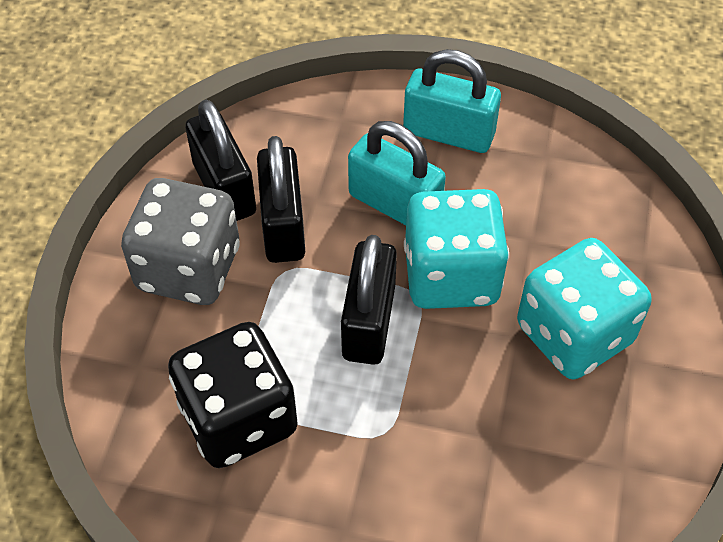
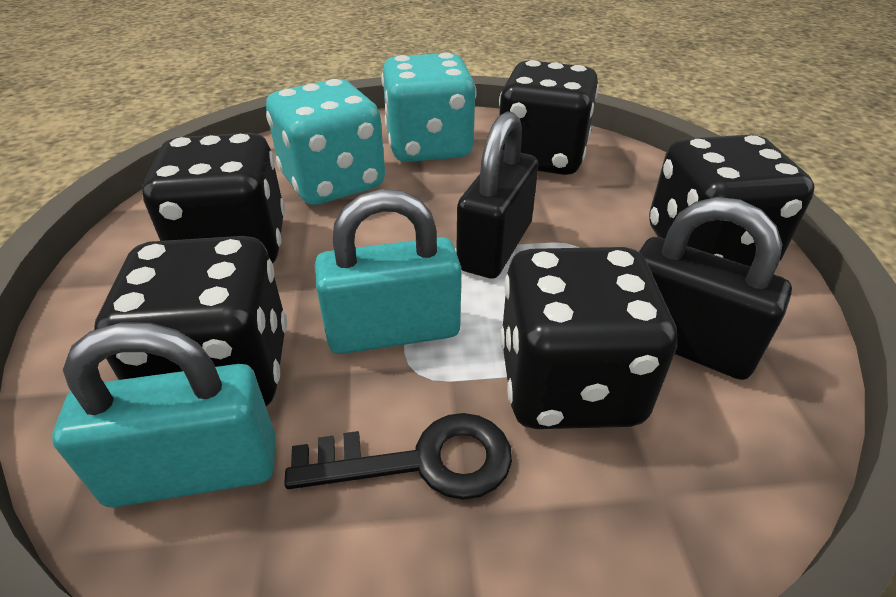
black dice: 1 -> 5
black key: 0 -> 1
black padlock: 3 -> 2
grey dice: 1 -> 0

